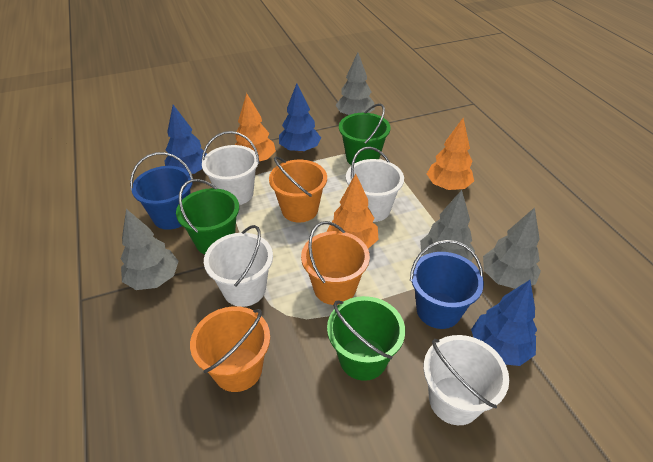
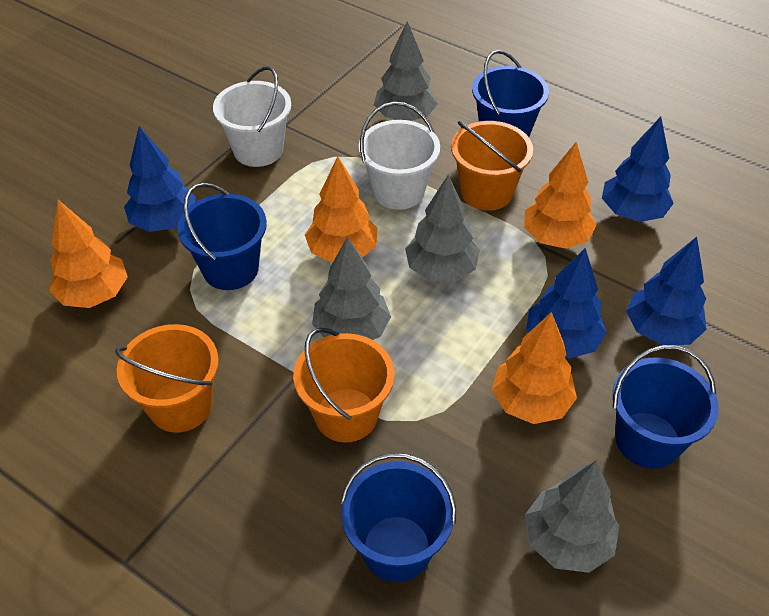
blue bucket: 2 -> 4
blue tree: 3 -> 4
green bucket: 3 -> 0
orange tree: 3 -> 4
white bucket: 4 -> 2

